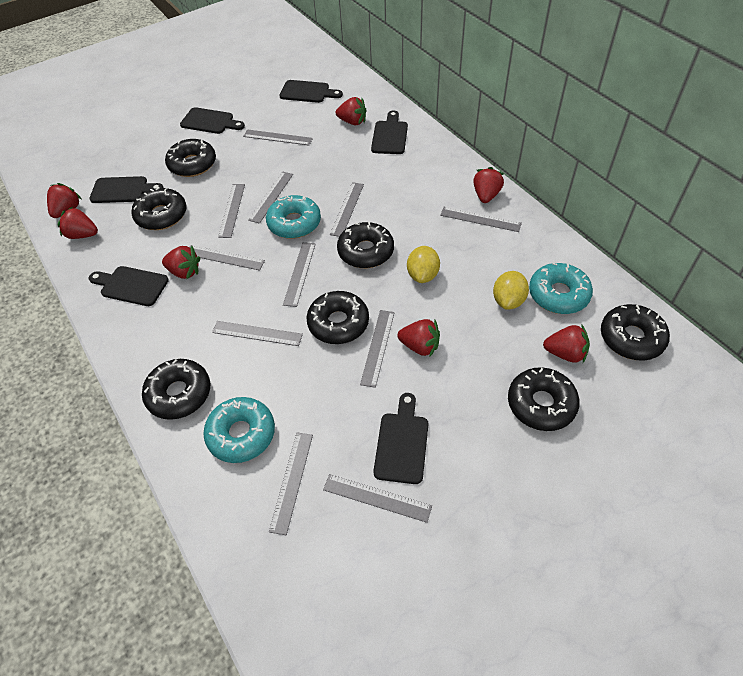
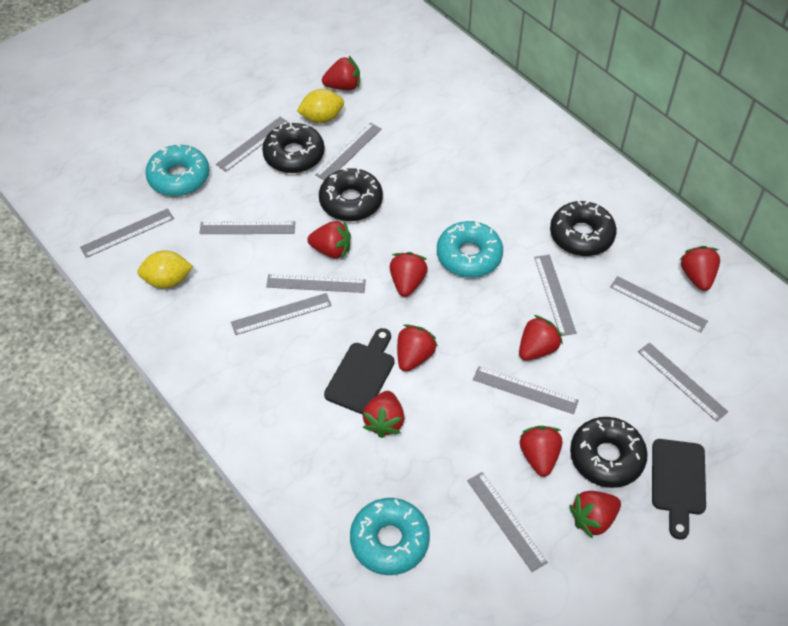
black cutting board: 6 -> 2
black donut: 7 -> 4
red strawberry: 7 -> 9

